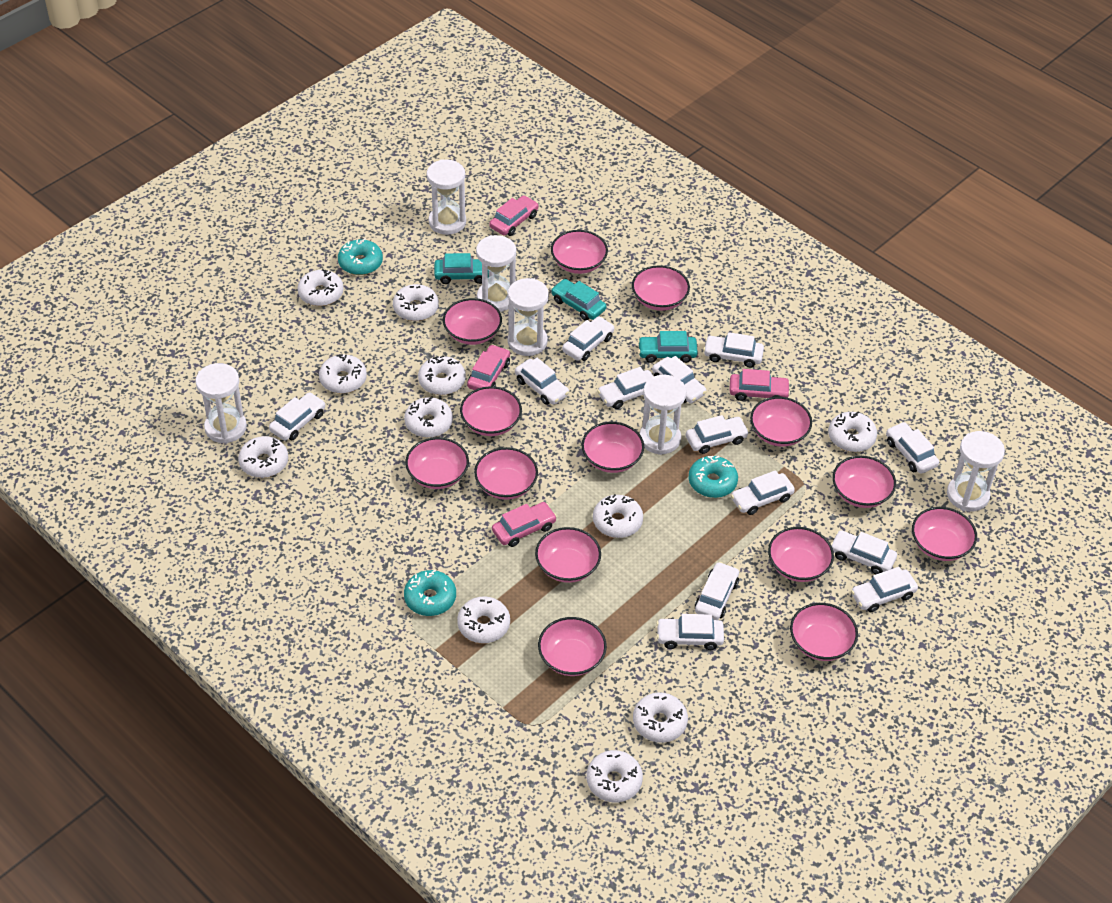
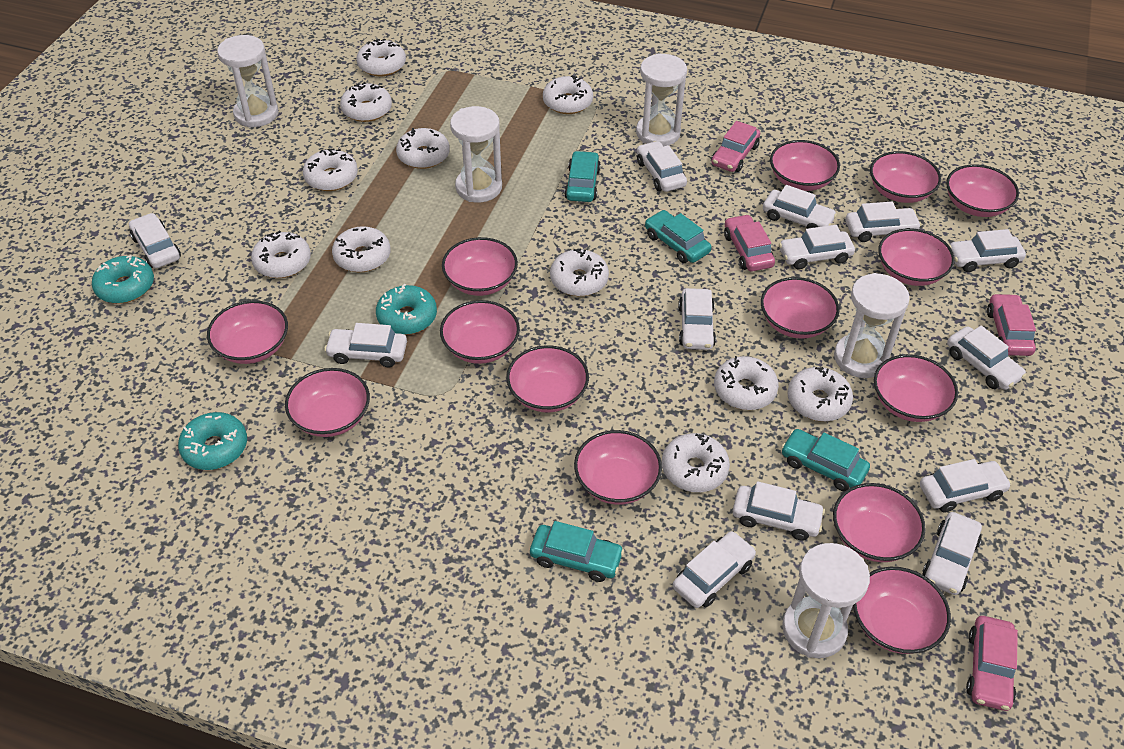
turquoise car: 3 -> 4
white hourglass: 6 -> 5

